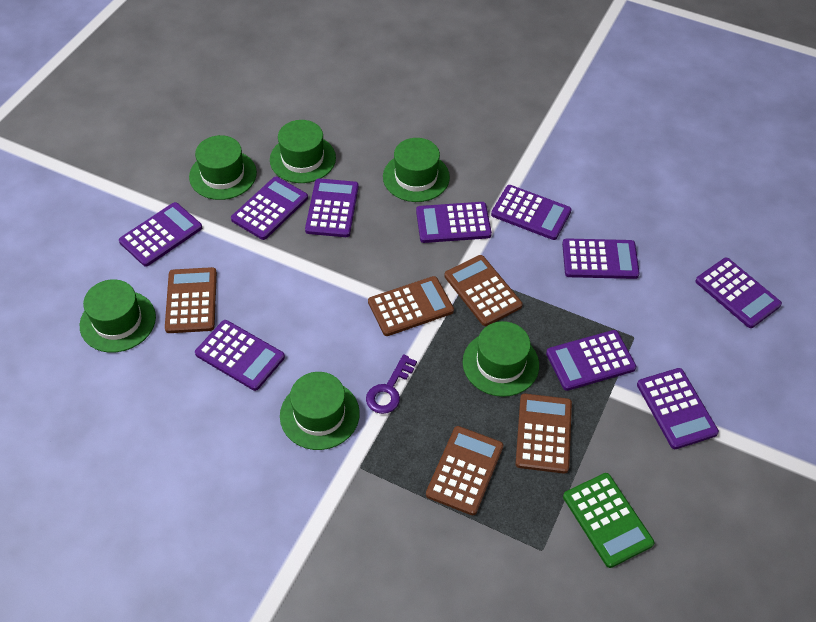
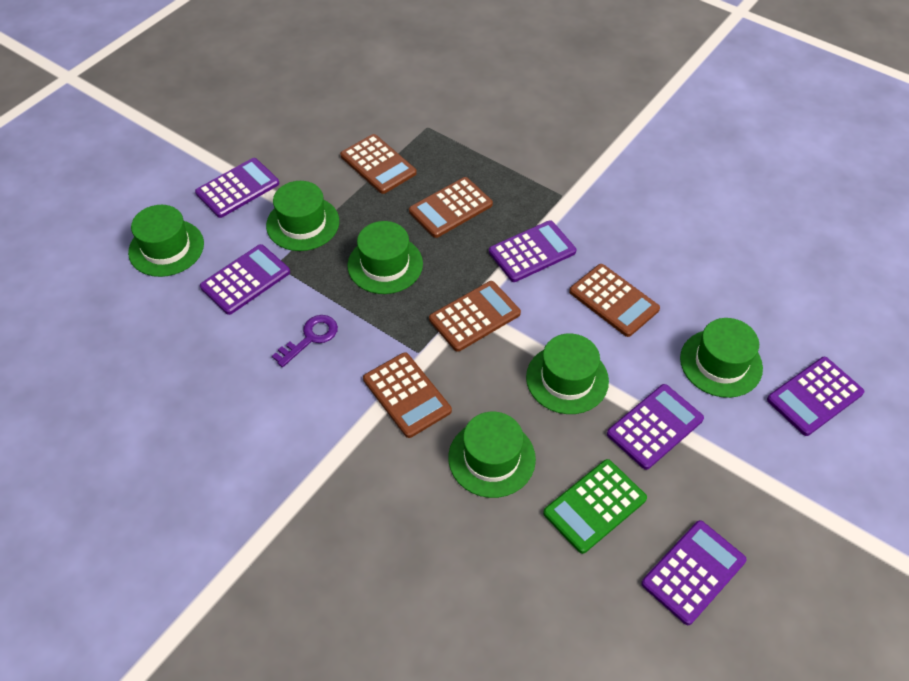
purple calculator: 10 -> 6

